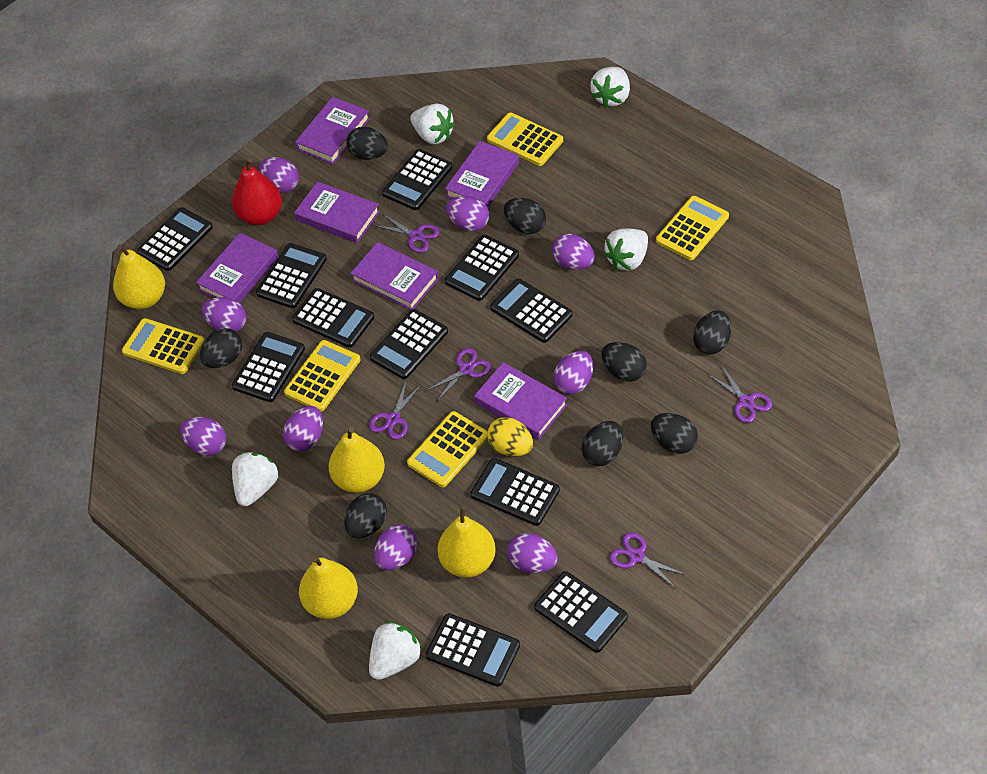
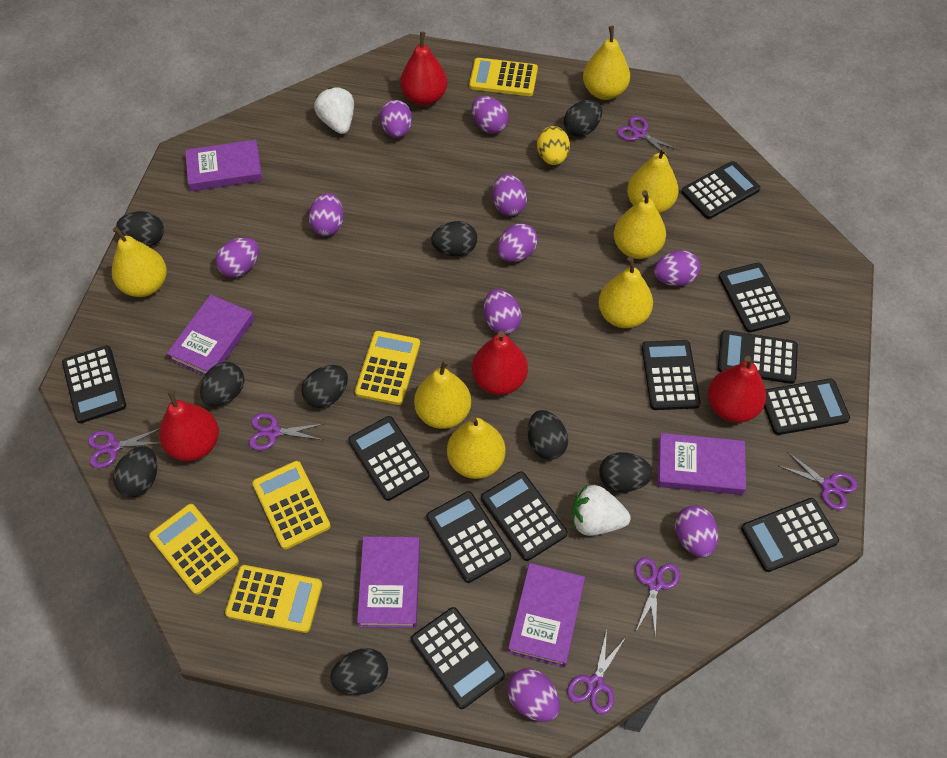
black egg: 8 -> 9
purple book: 6 -> 5
purple egg: 9 -> 10
purple scissors: 5 -> 6
red pear: 1 -> 4
white strawberry: 5 -> 2
yellow pear: 4 -> 7

